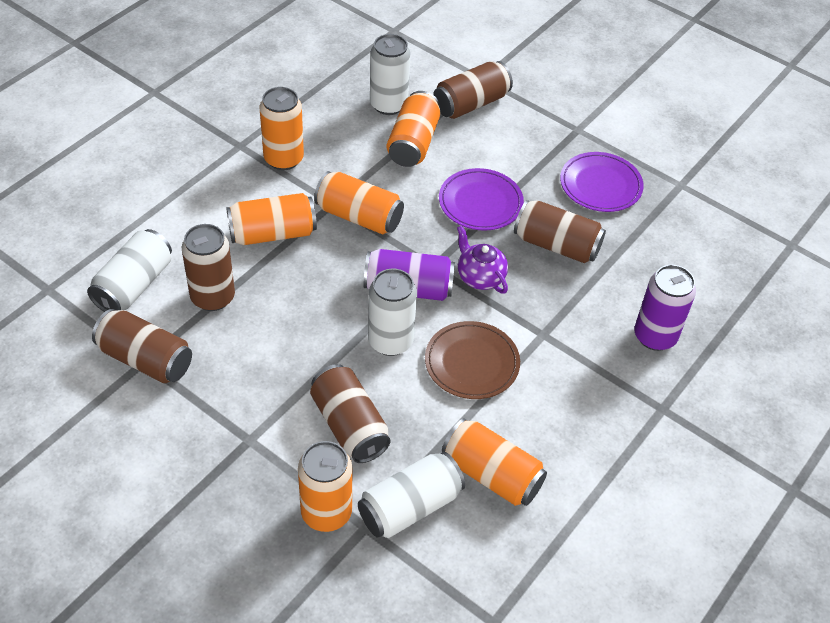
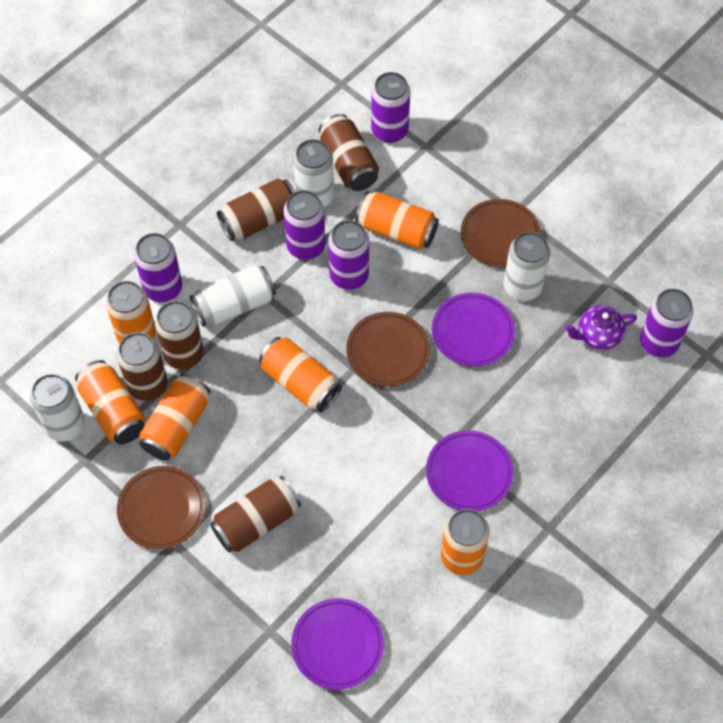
brown plate: 1 -> 3
purple can: 2 -> 5
purple plate: 2 -> 3

